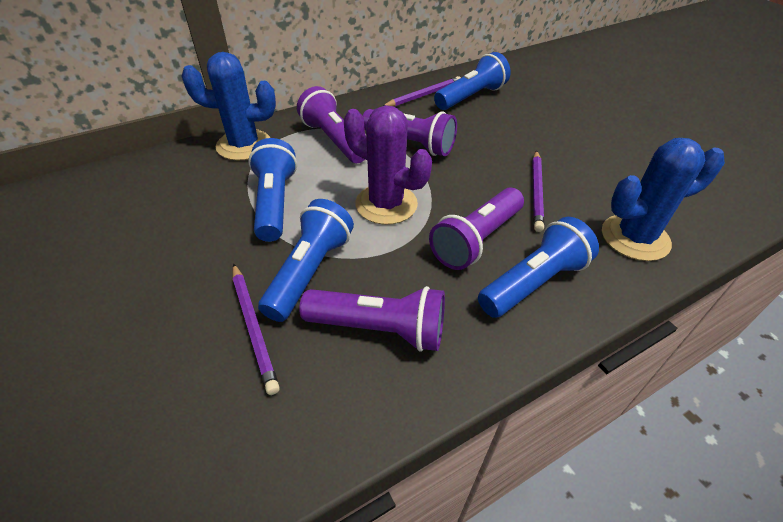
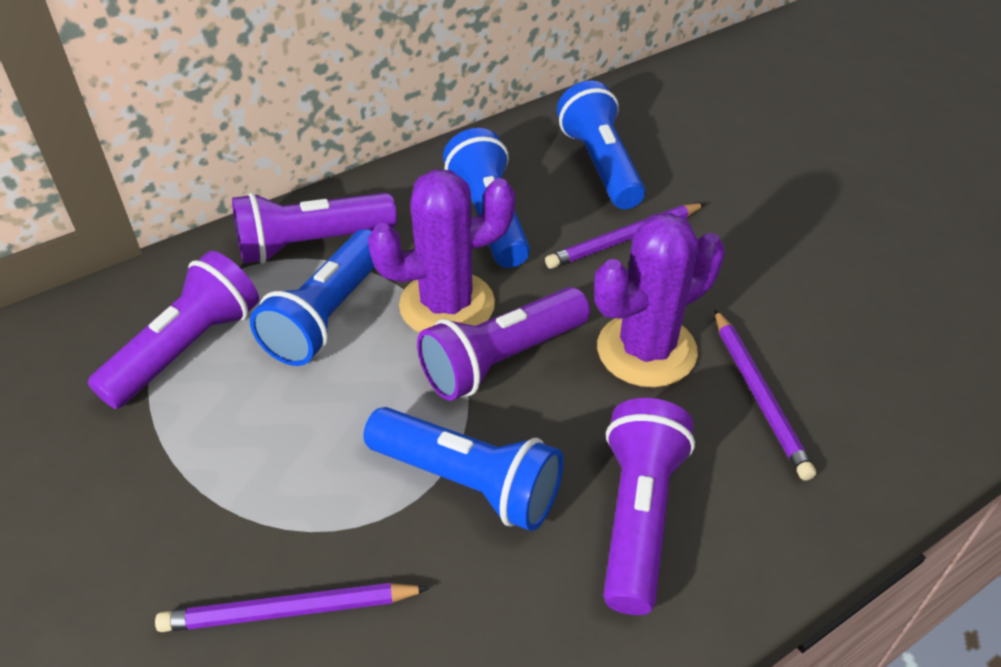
blue cactus: 2 -> 0
purple cactus: 1 -> 2

